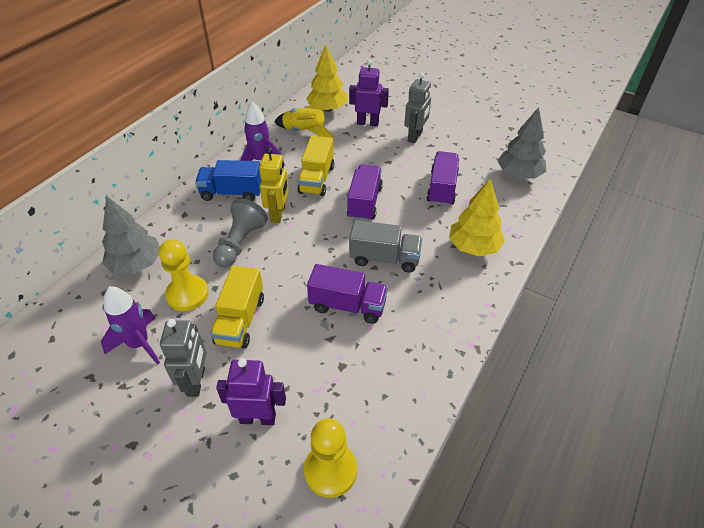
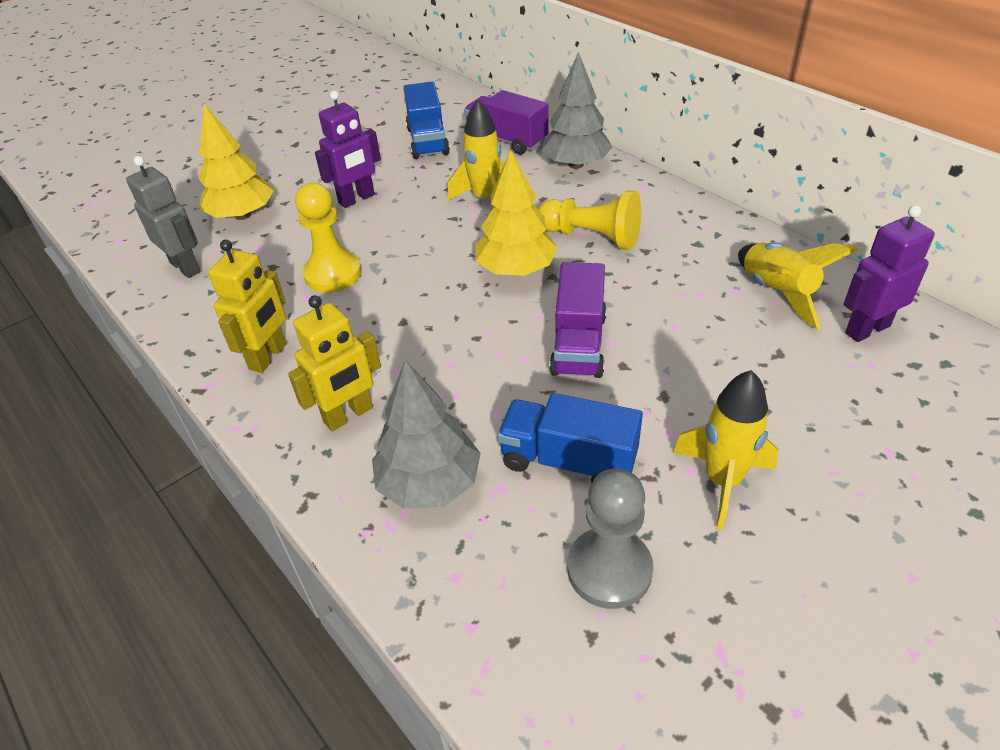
blue truck: 1 -> 2
grey robot: 2 -> 1
grey truck: 1 -> 0
purple rocket: 2 -> 0
purple truck: 3 -> 2
yellow robot: 1 -> 2
yellow rocket: 1 -> 3
yellow truck: 2 -> 0

